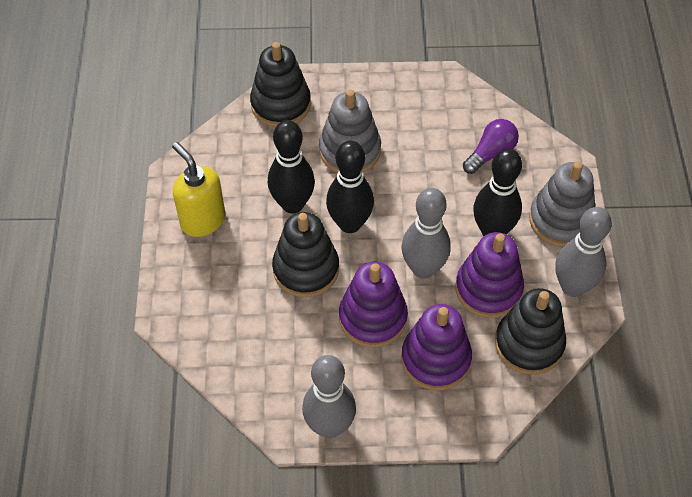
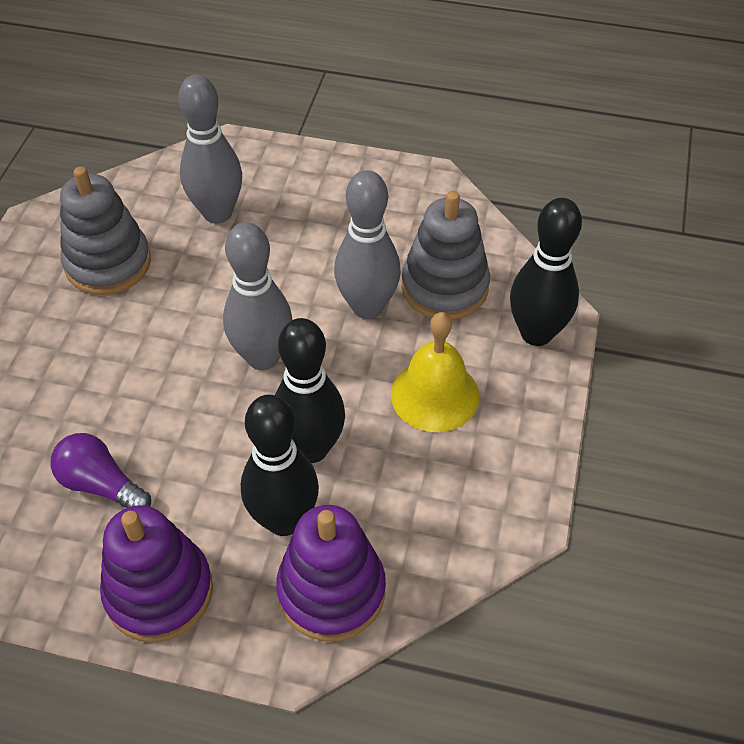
black stacking toy: 3 -> 0
purple stacking toy: 3 -> 2
yellow bell: 0 -> 1
yellow soap dispenser: 1 -> 0

